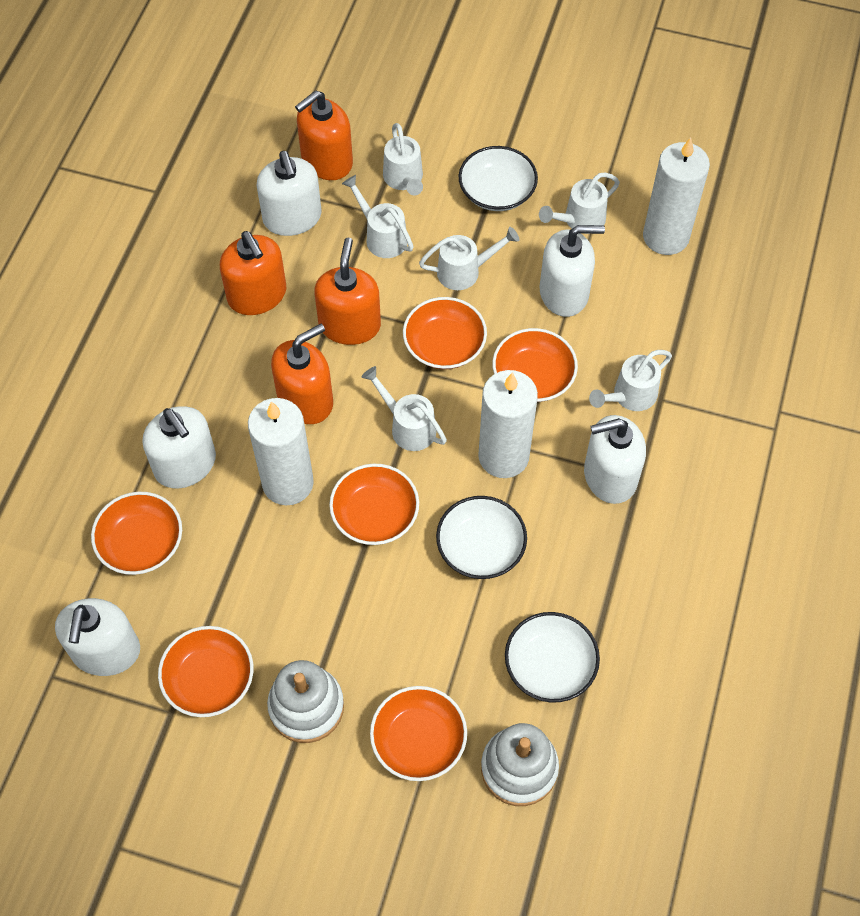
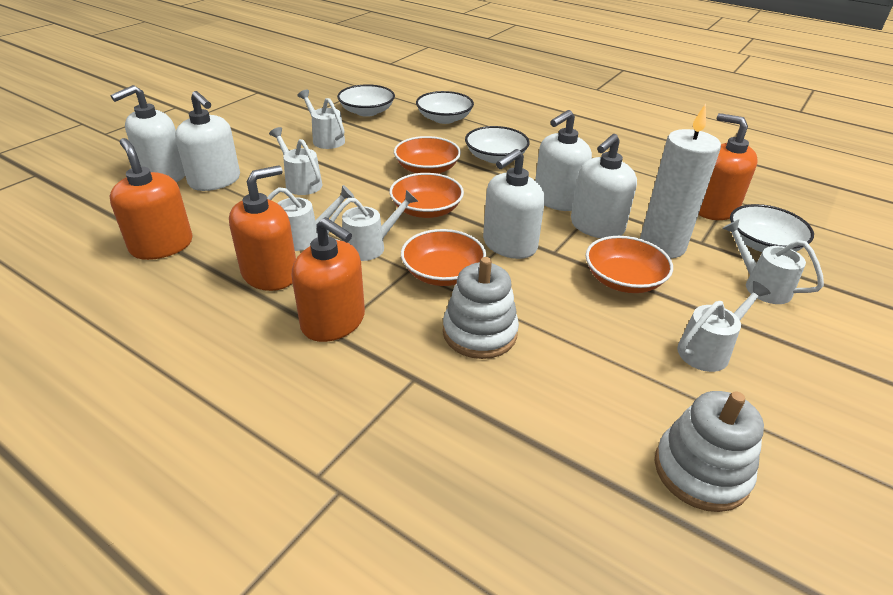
orange bowl: 6 -> 4
white bowl: 3 -> 4
white candle: 3 -> 1

